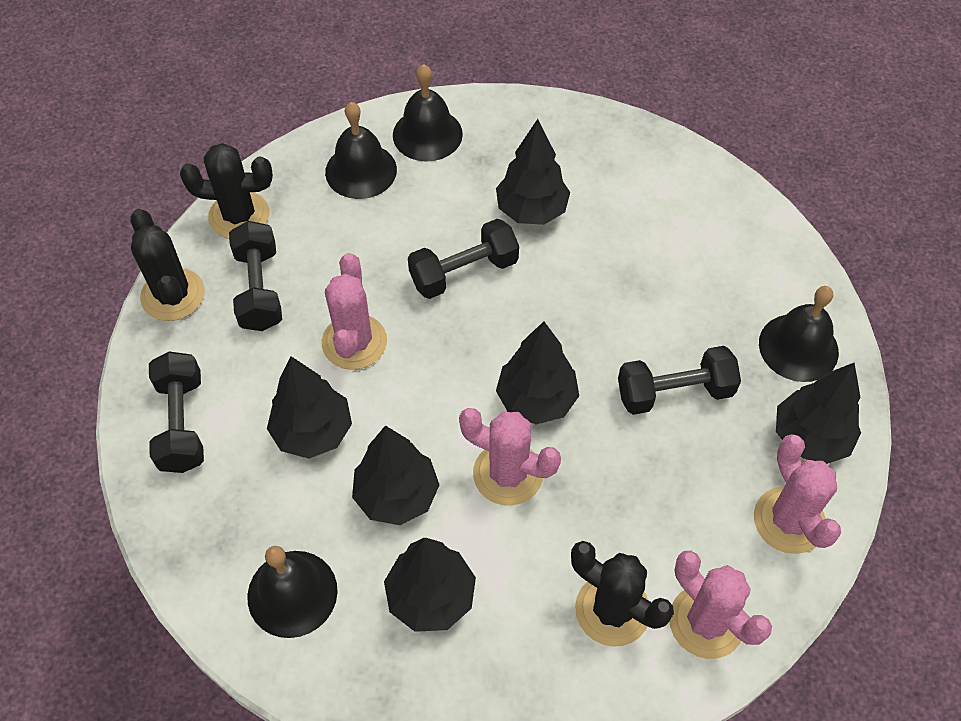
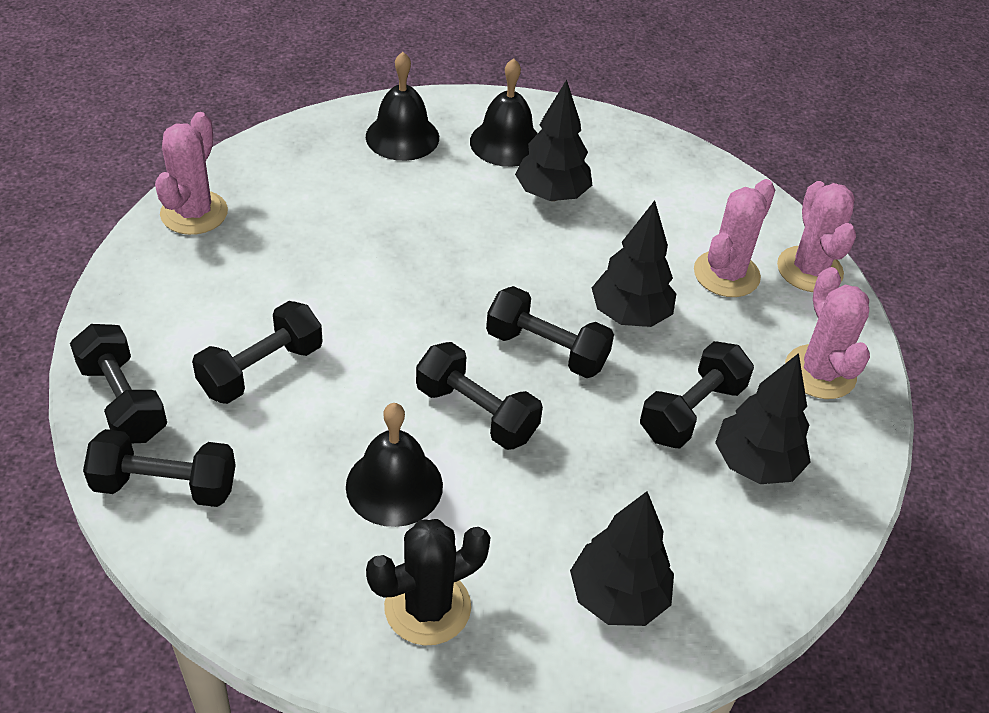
black bell: 4 -> 3
black cactus: 3 -> 1
black dumbbell: 4 -> 6
black tree: 6 -> 4

